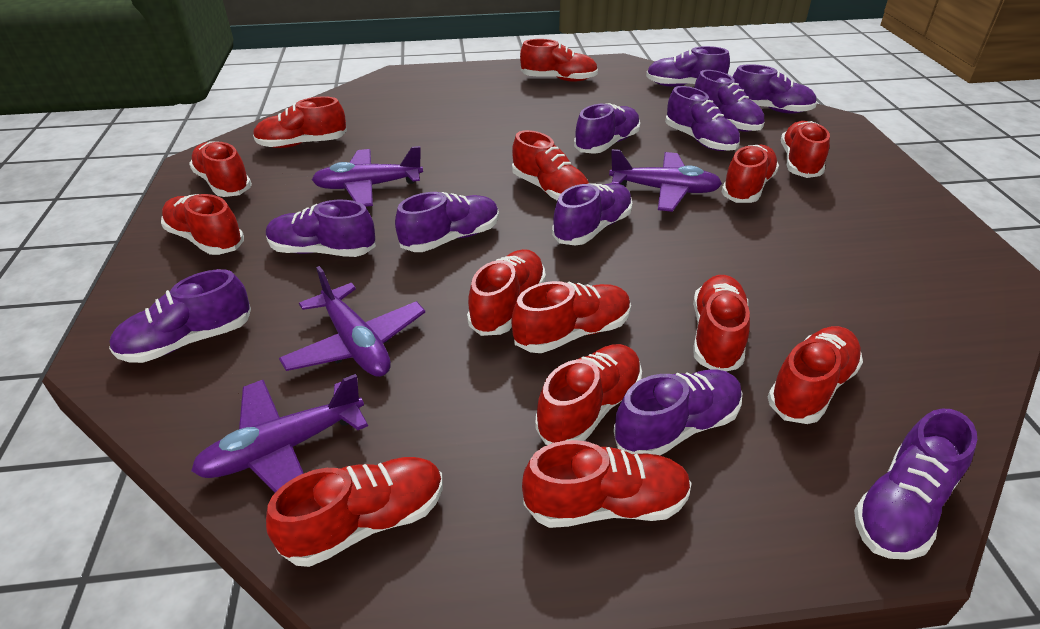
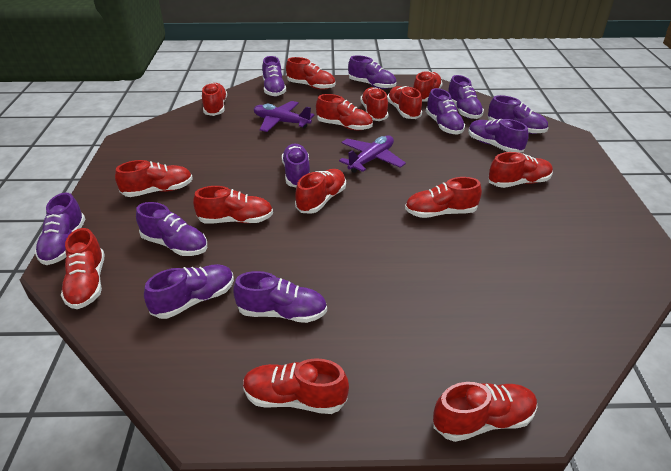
purple plane: 4 -> 2

